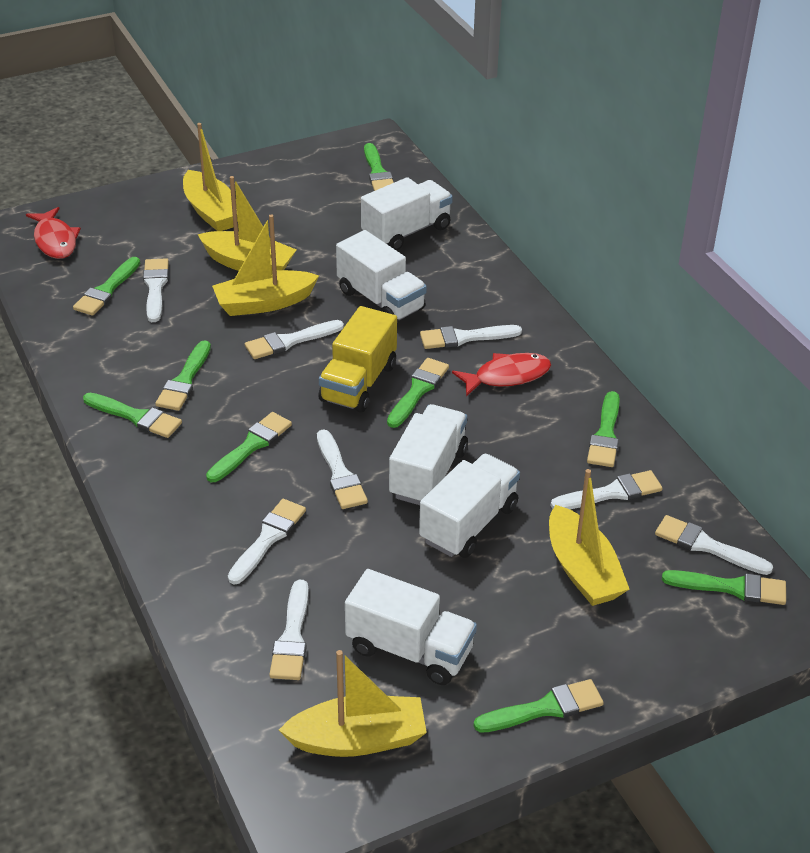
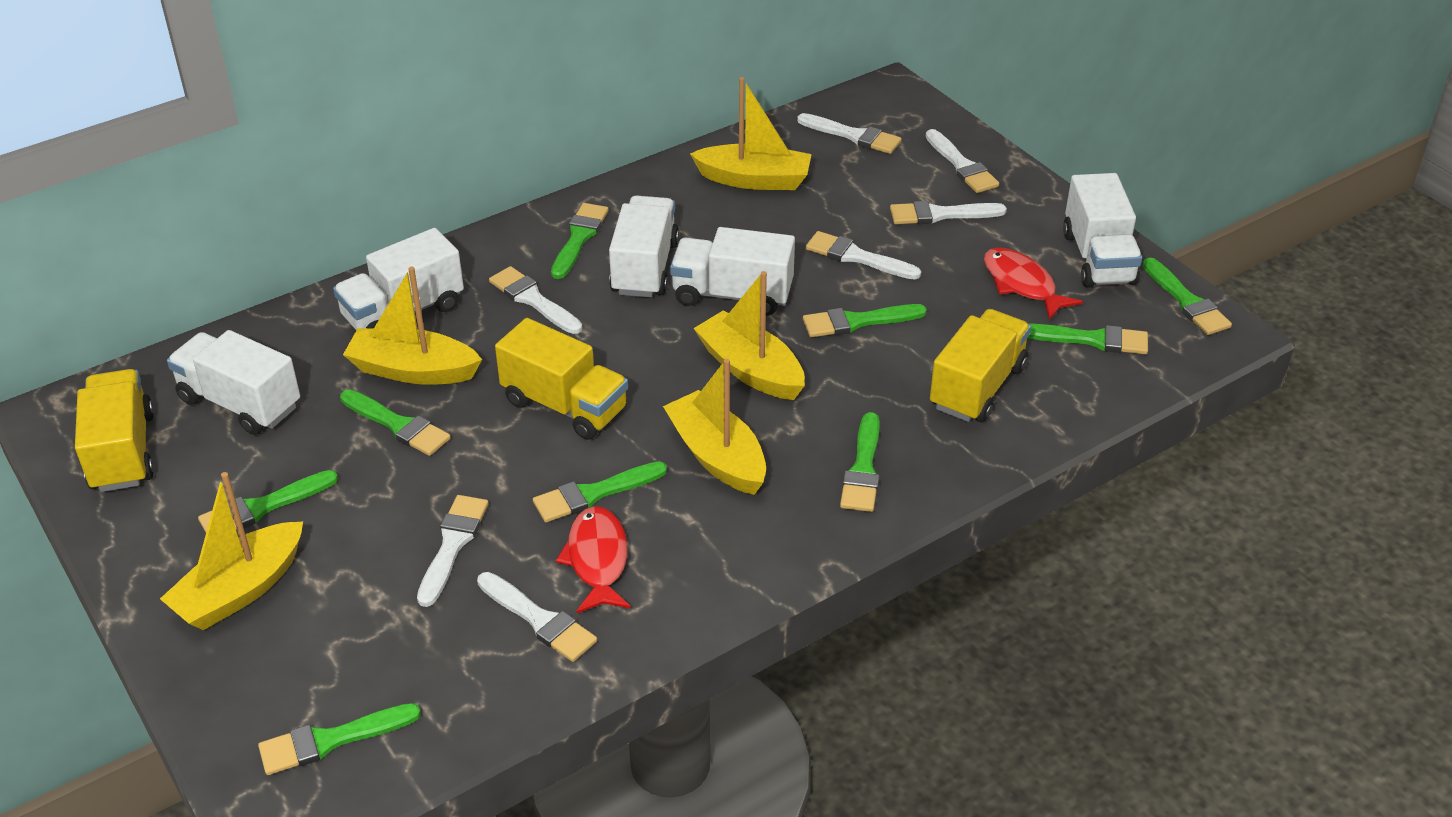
white brush: 8 -> 7
yellow truck: 1 -> 3

